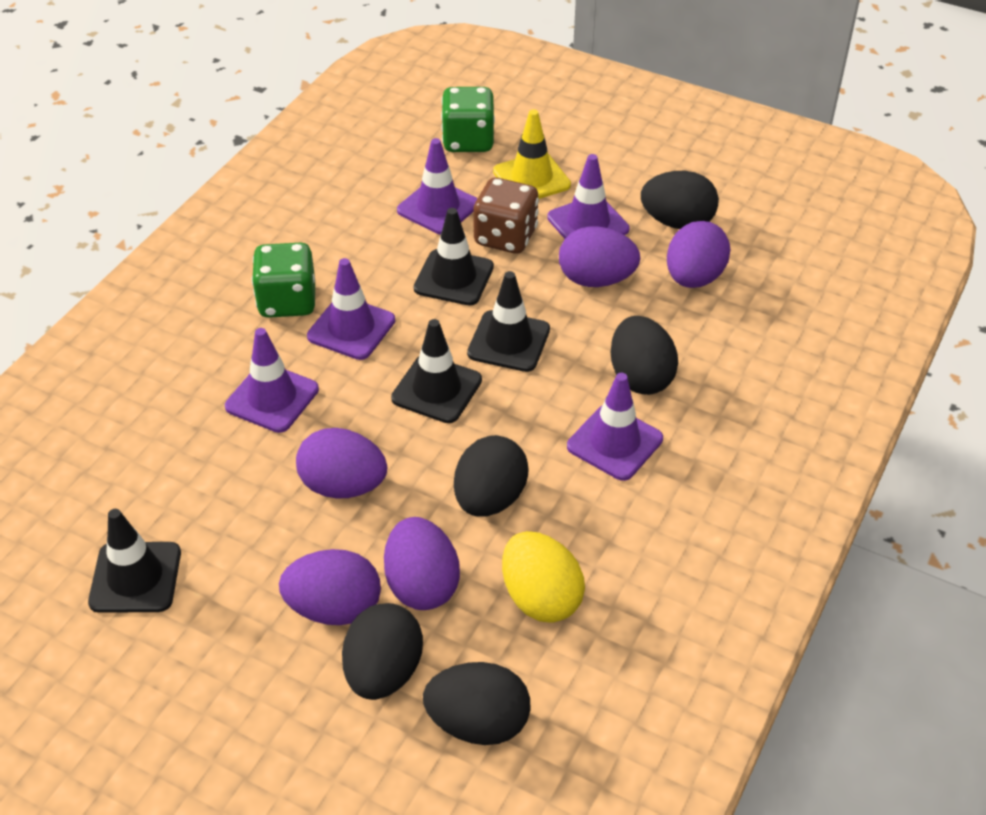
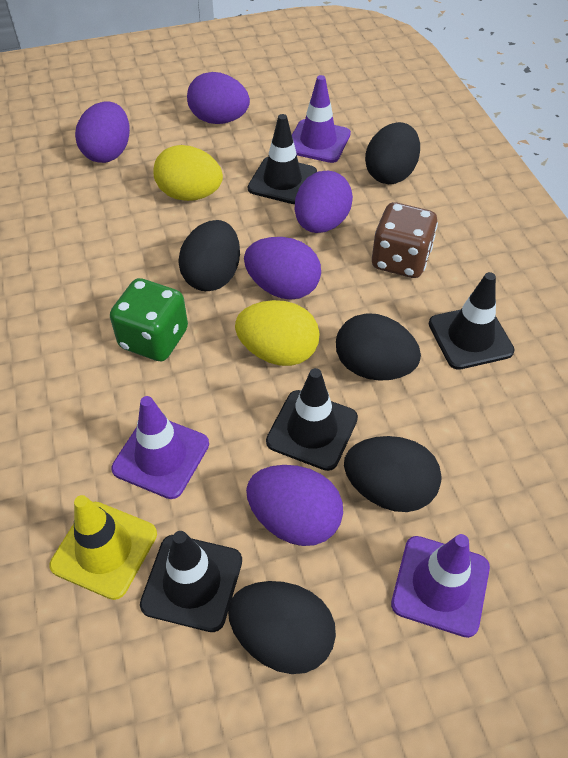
green dice: 2 -> 1
purple traffic cone: 5 -> 3
yellow egg: 1 -> 2

